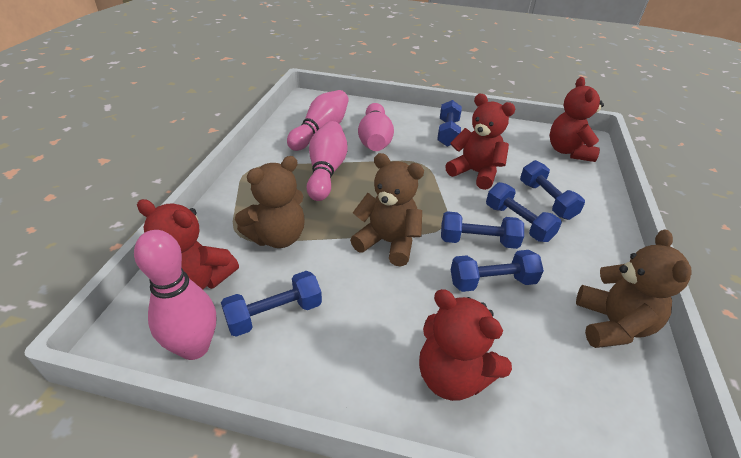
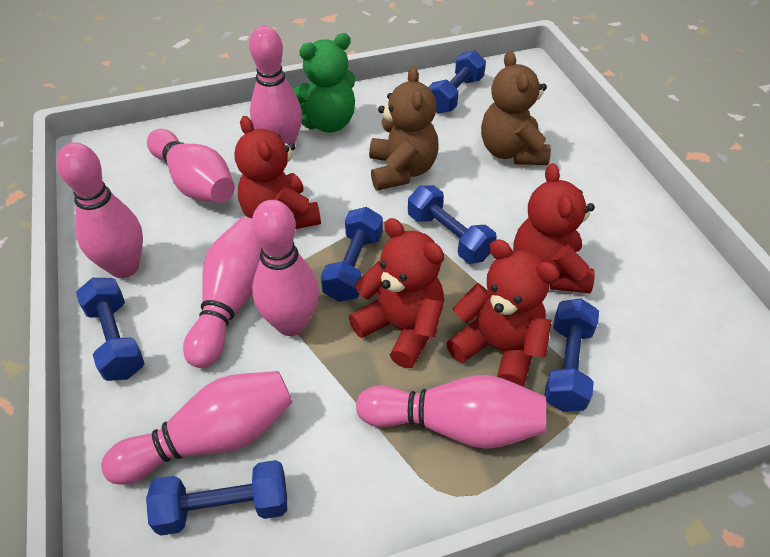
brown teddy bear: 3 -> 2
green teddy bear: 0 -> 1
pink bowling pin: 4 -> 7

